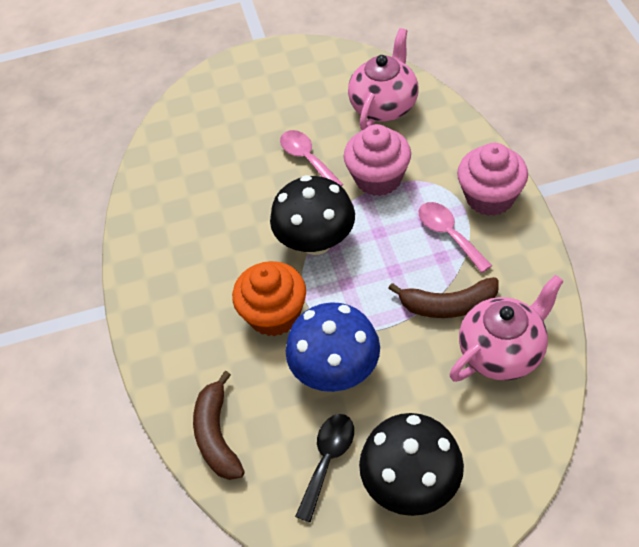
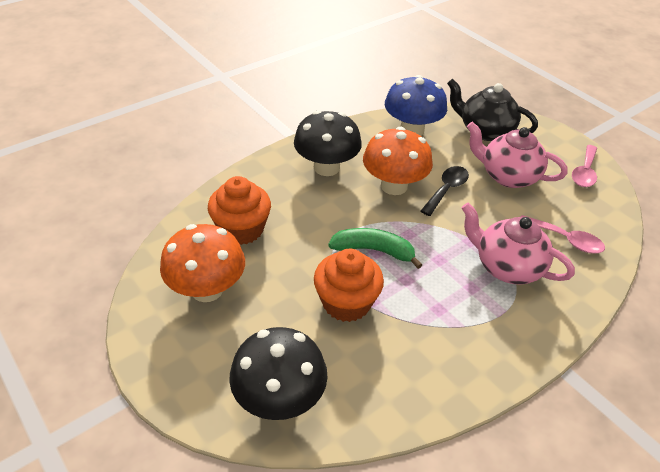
black teapot: 0 -> 1
brown banana: 2 -> 0
green banana: 0 -> 1
orange cupcake: 1 -> 2
orange mushroom: 0 -> 2
pink cupcake: 2 -> 0

